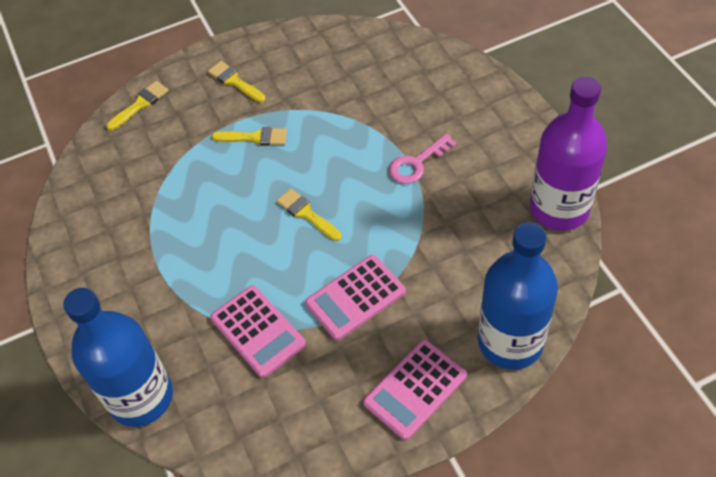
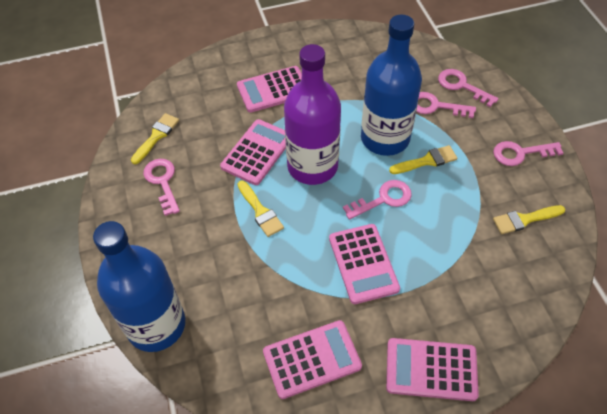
pink calculator: 3 -> 5
pink key: 1 -> 5

